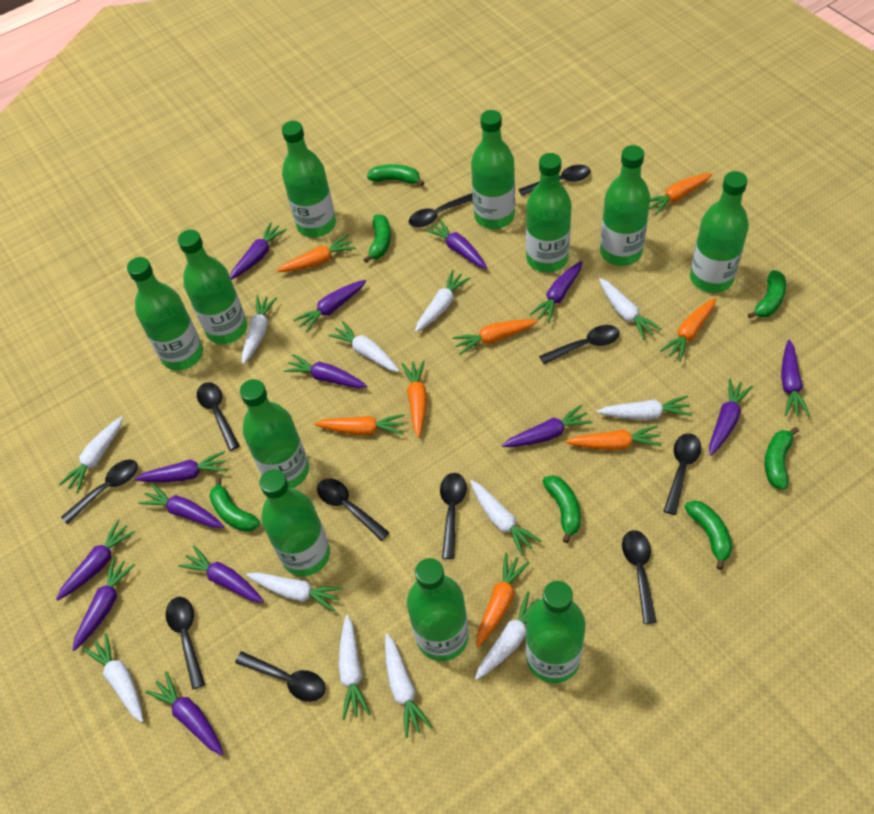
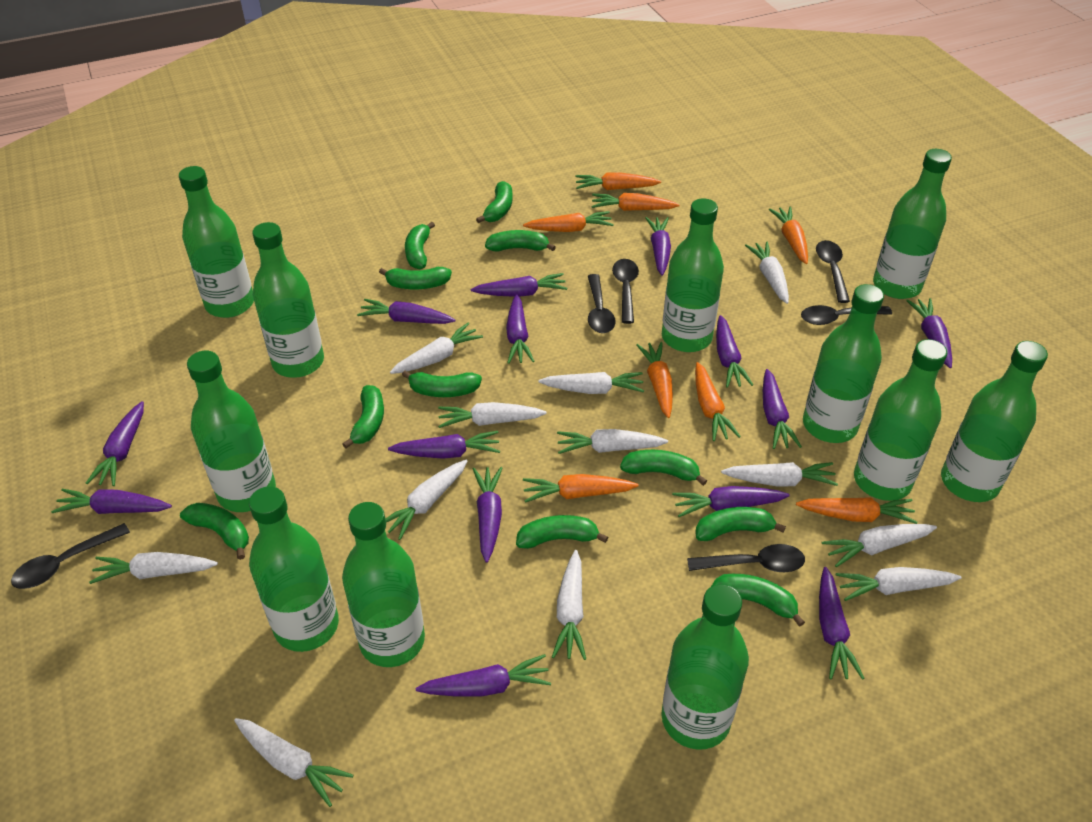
black spoon: 11 -> 6
green banana: 7 -> 11

